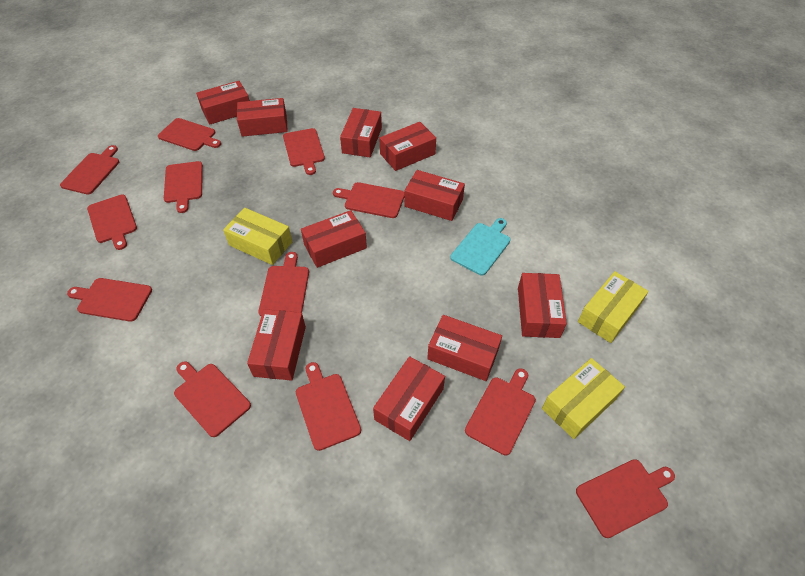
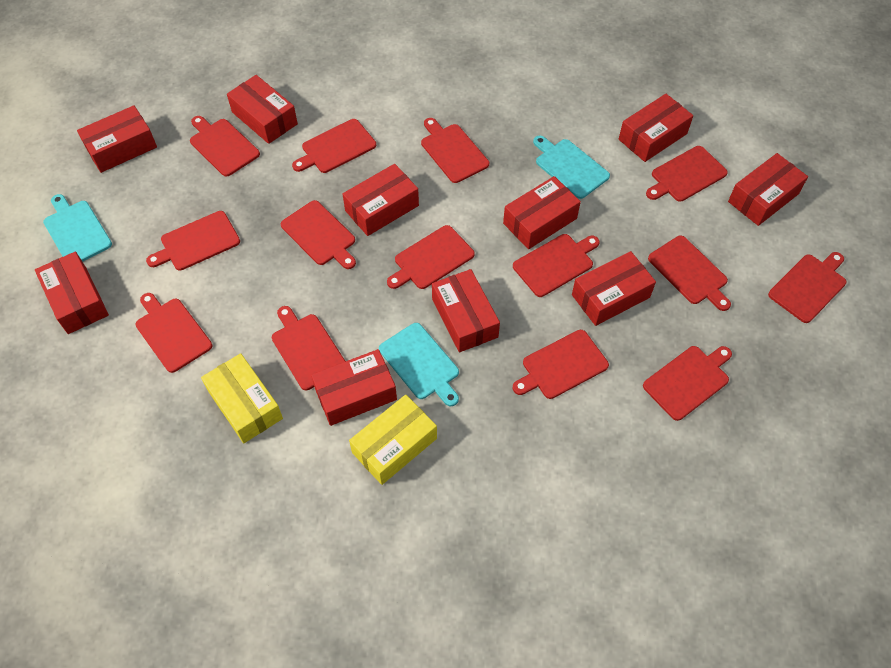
red cutting board: 12 -> 14
turquoise cutting board: 1 -> 3
yellow box: 3 -> 2

